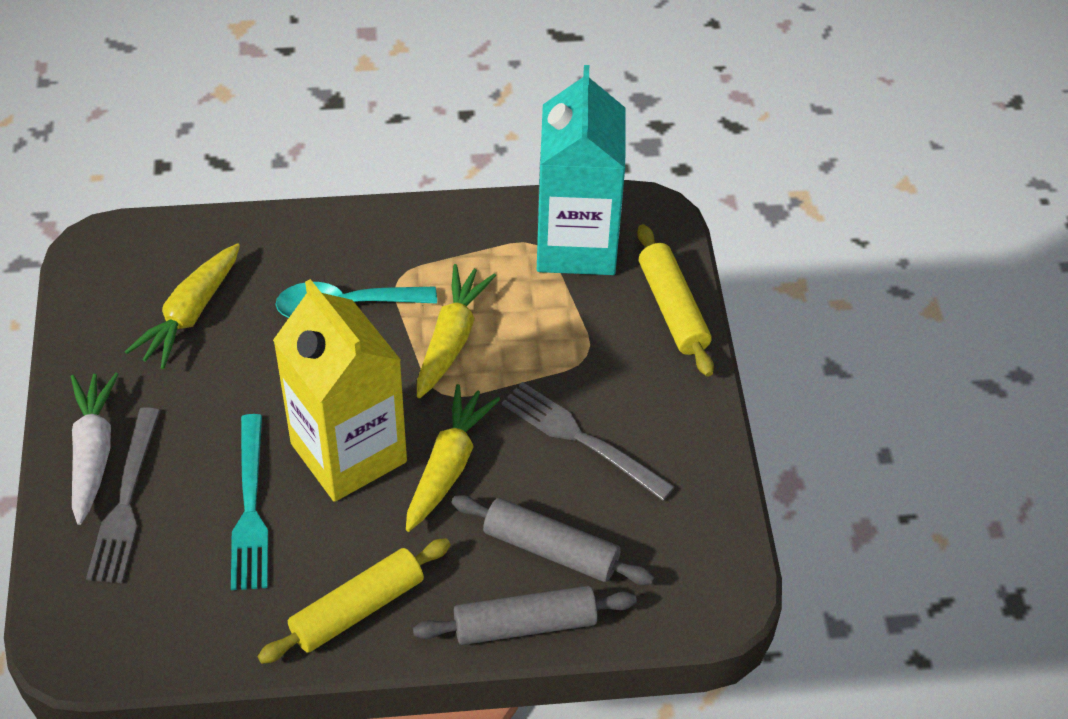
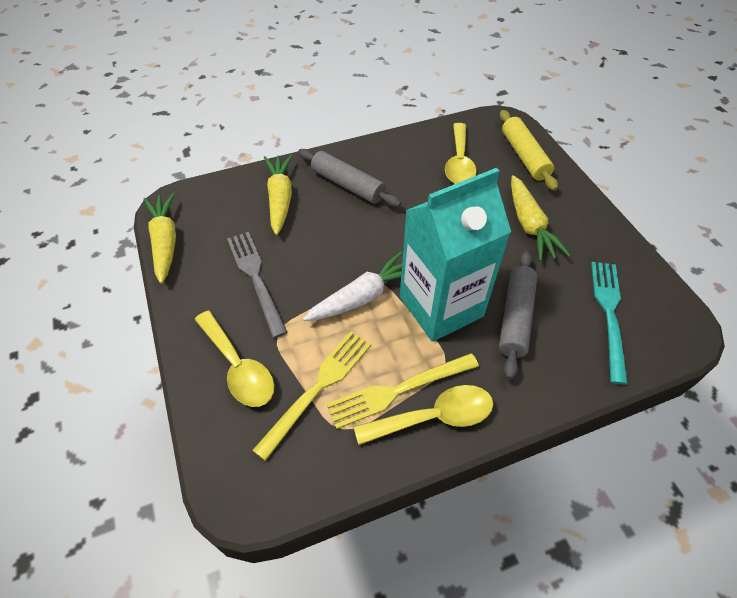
grey fork: 2 -> 1
turquoise spoon: 1 -> 0
yellow carton: 1 -> 0
yellow fork: 0 -> 2
yellow rolling pin: 2 -> 1
yellow spoon: 0 -> 3

